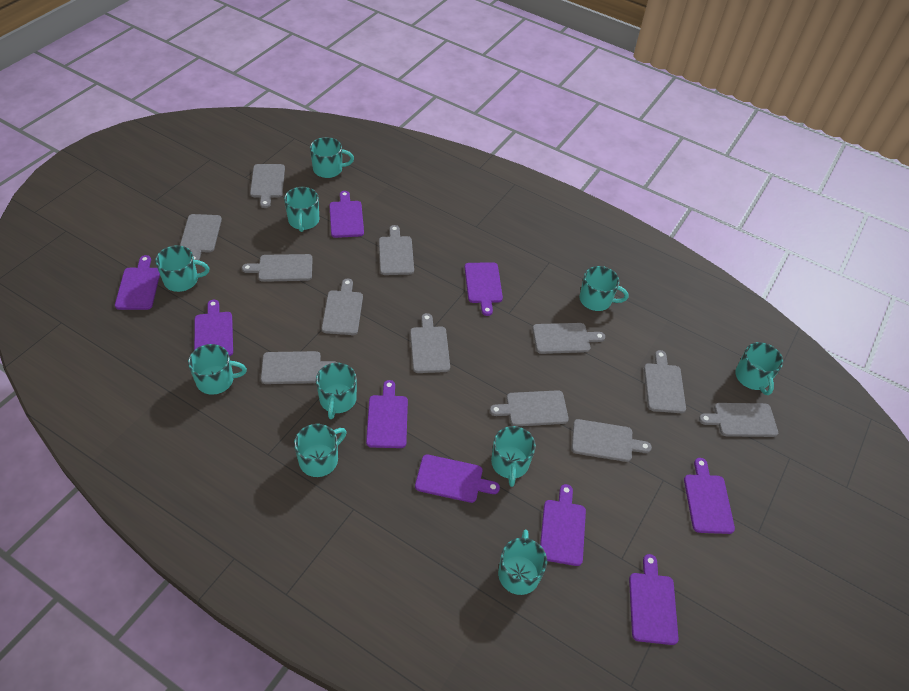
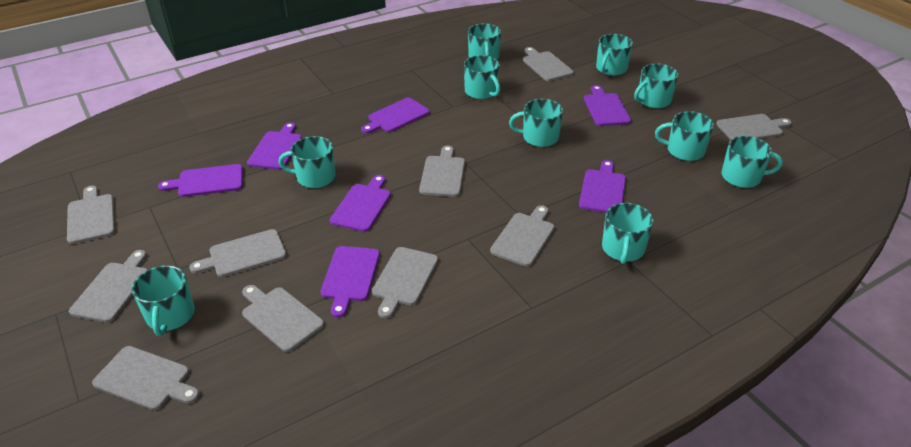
grey cutting board: 12 -> 10
purple cutting board: 9 -> 7

